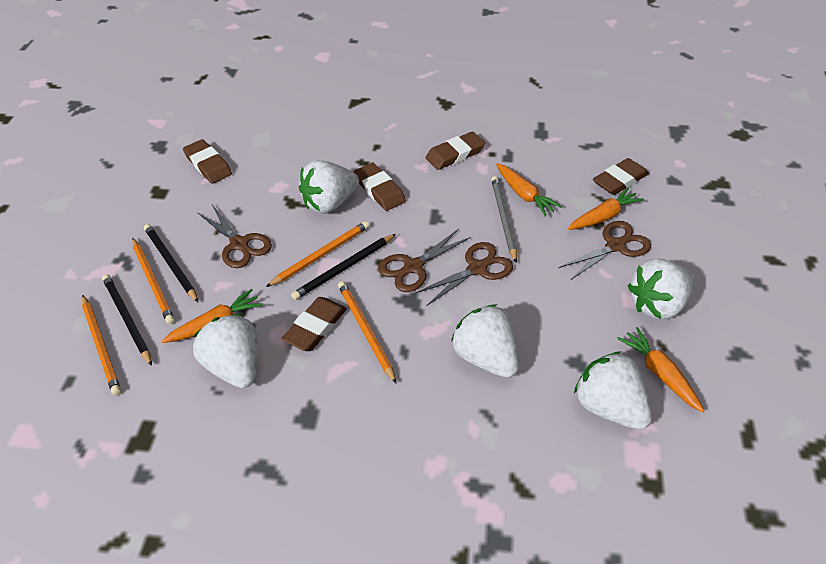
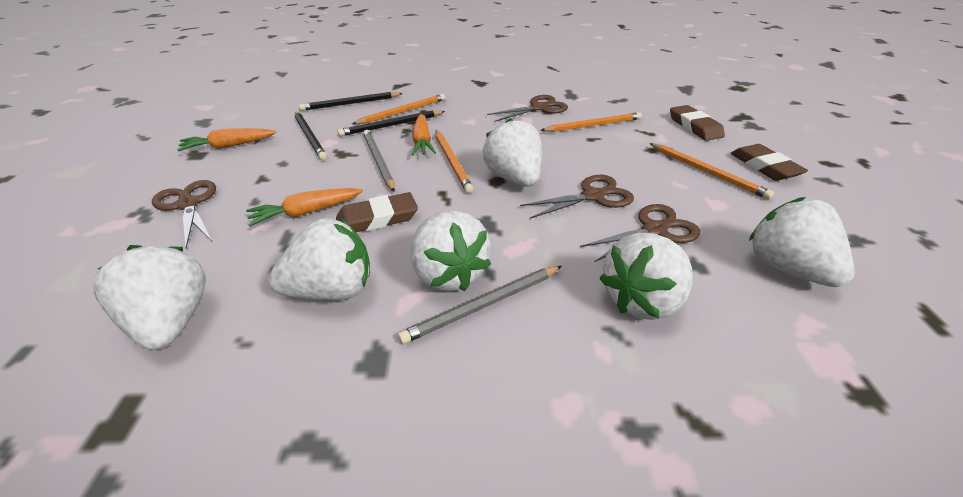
brown eraser: 5 -> 3
grey pencil: 1 -> 2
orange carrot: 4 -> 3
white strawberry: 5 -> 6

